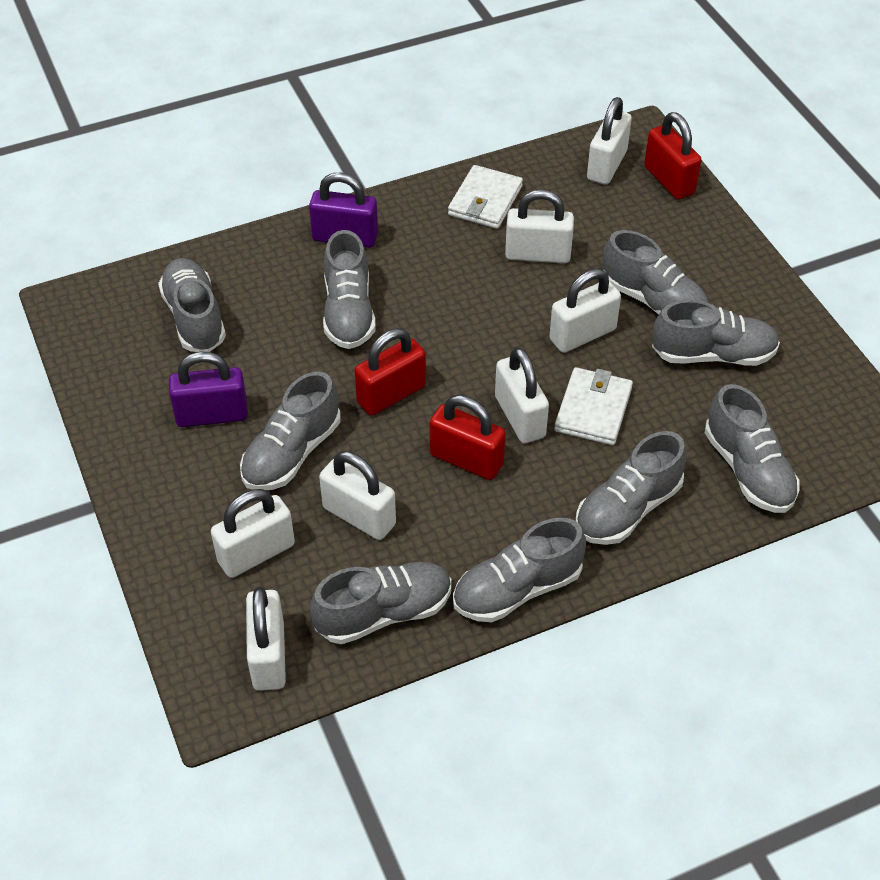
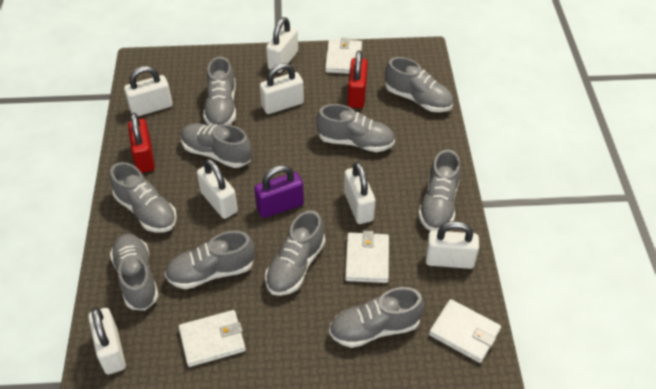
grey shoe: 9 -> 10
purple padlock: 2 -> 1
red padlock: 3 -> 2
white wallet: 2 -> 4

